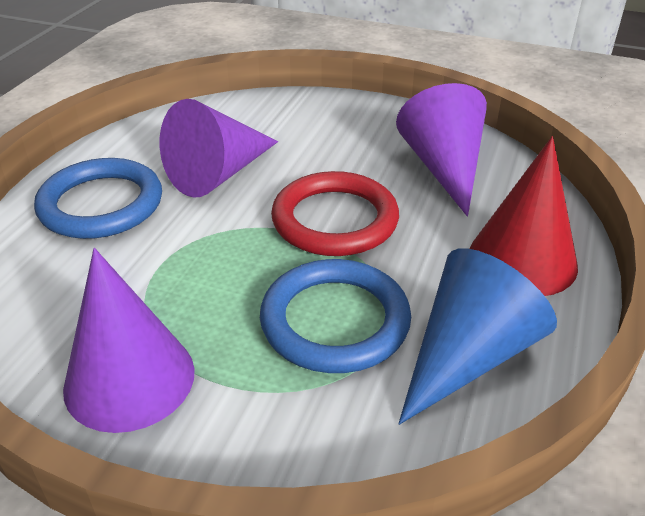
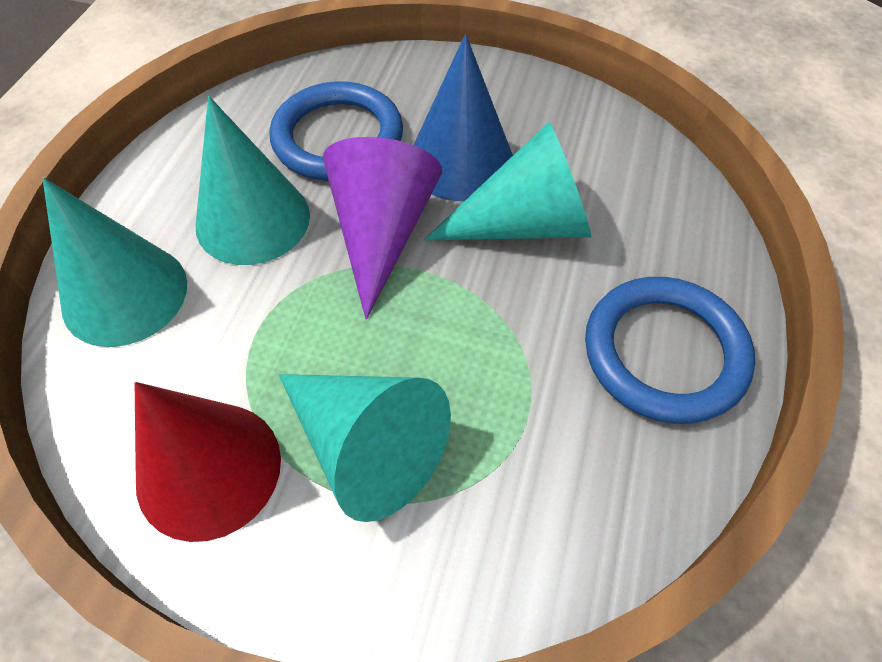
purple cone: 3 -> 1
red ring: 1 -> 0
turquoise cone: 0 -> 4

